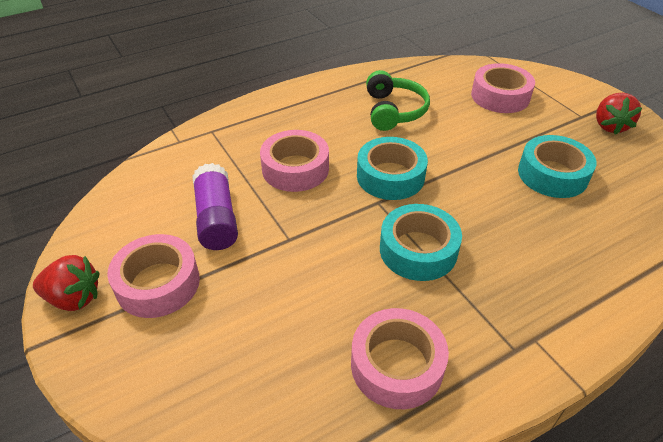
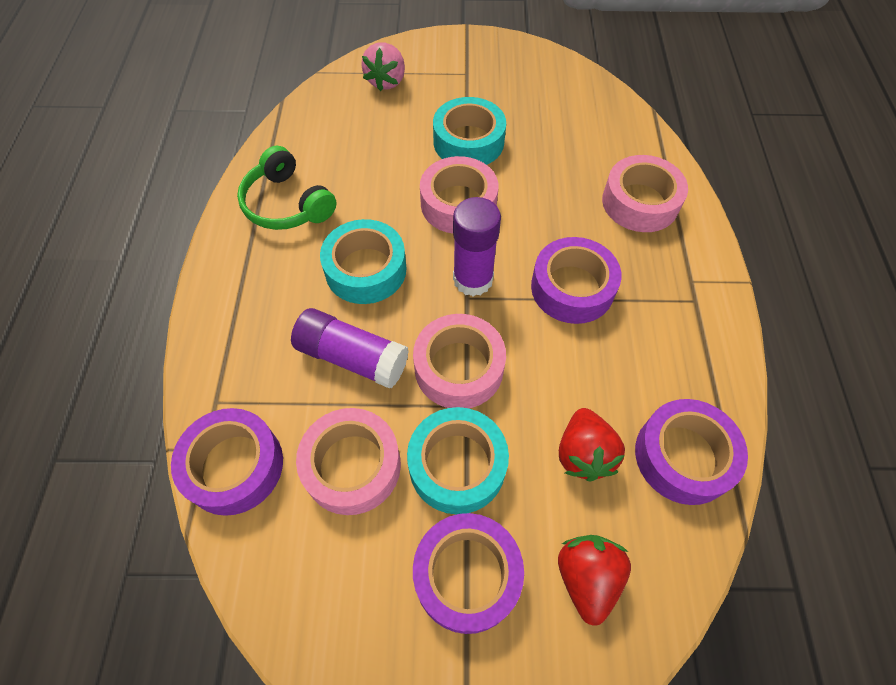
pink strawberry: 0 -> 1
purple glue stick: 1 -> 2
purple tape: 0 -> 4

